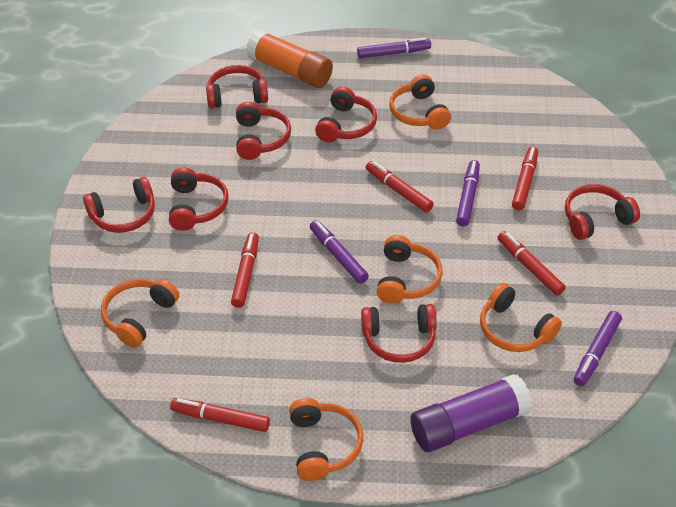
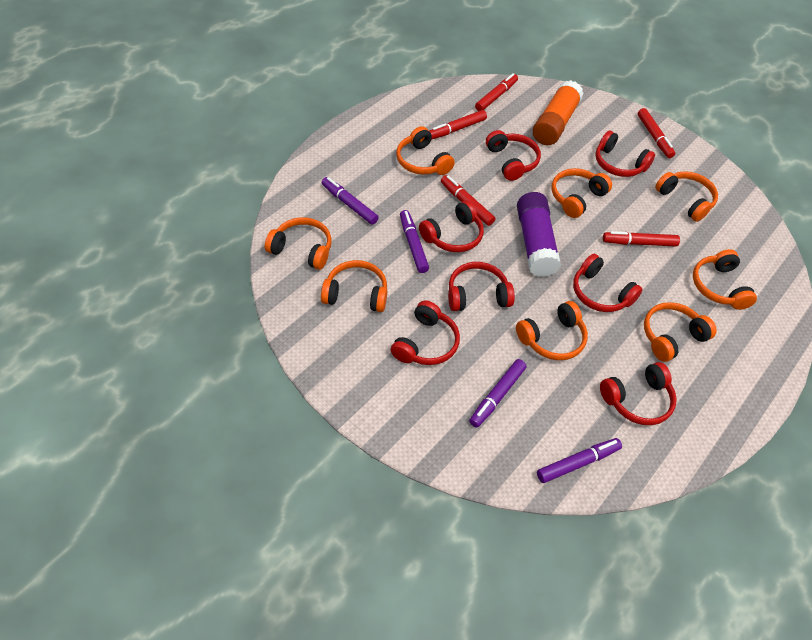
orange headphones: 5 -> 8

